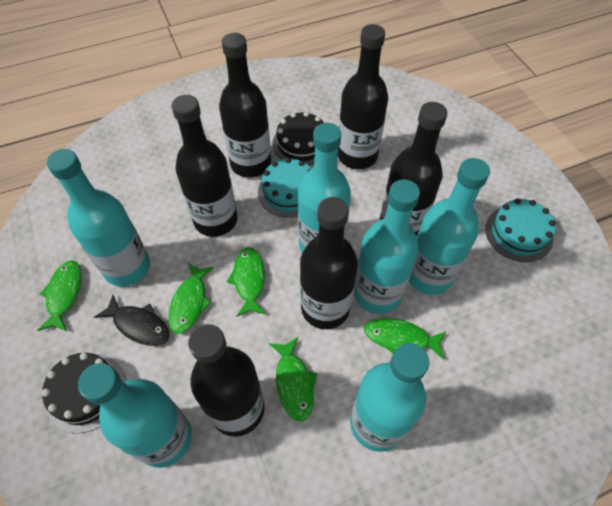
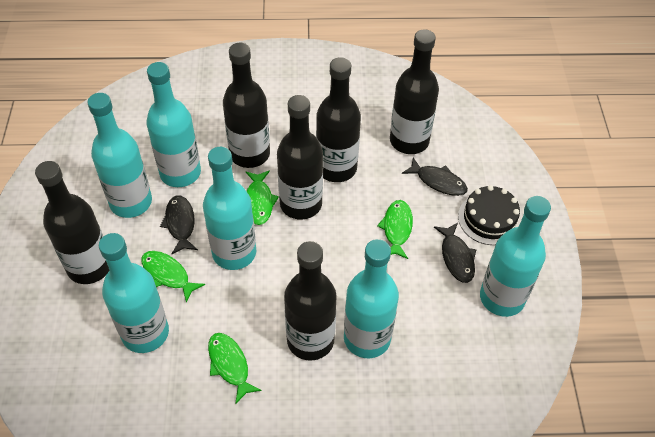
black cake: 2 -> 1
black fish: 1 -> 3
green fish: 5 -> 4
turquoise cake: 2 -> 0

